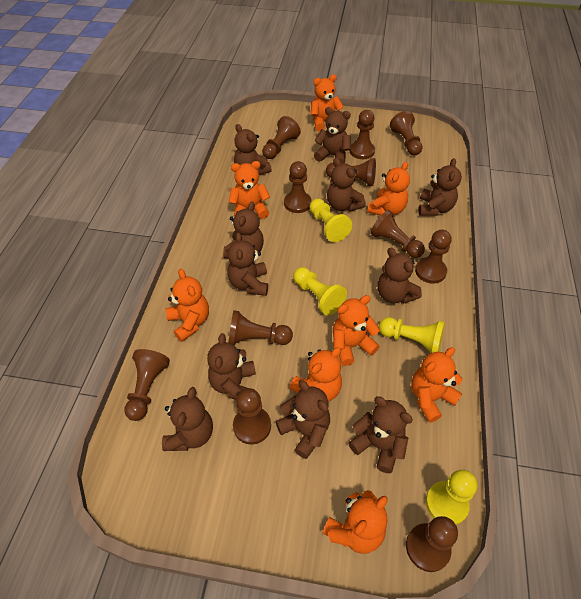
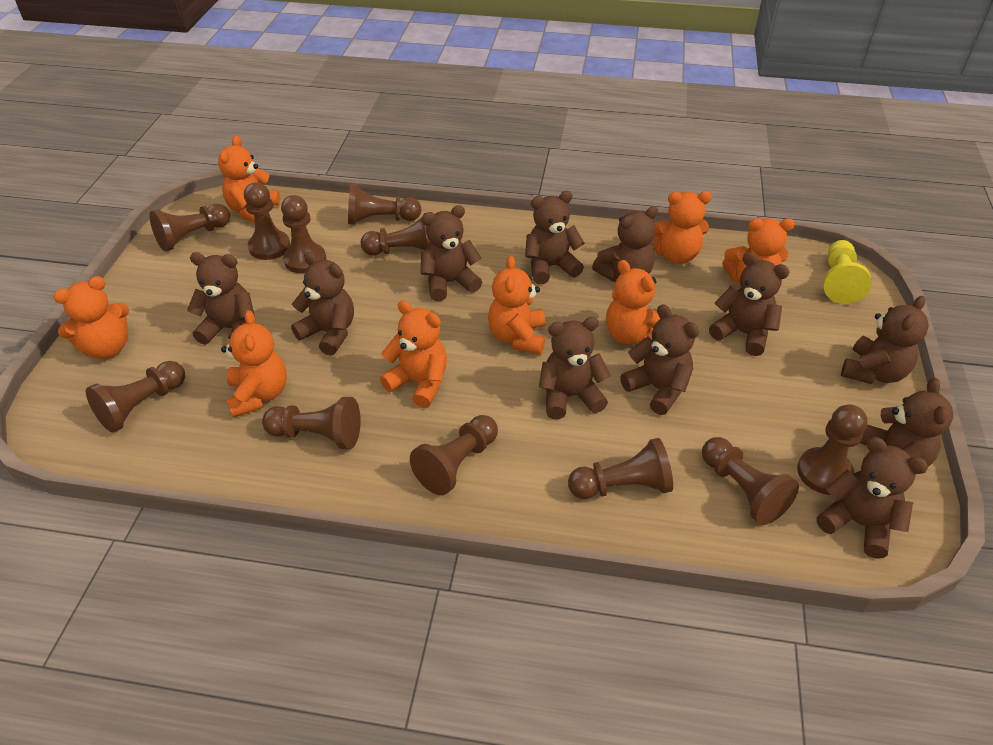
yellow pawn: 4 -> 1

